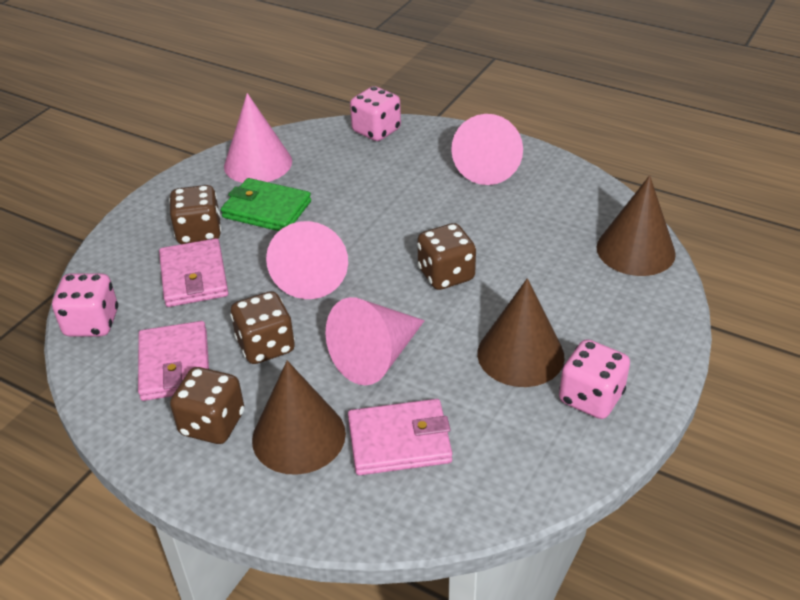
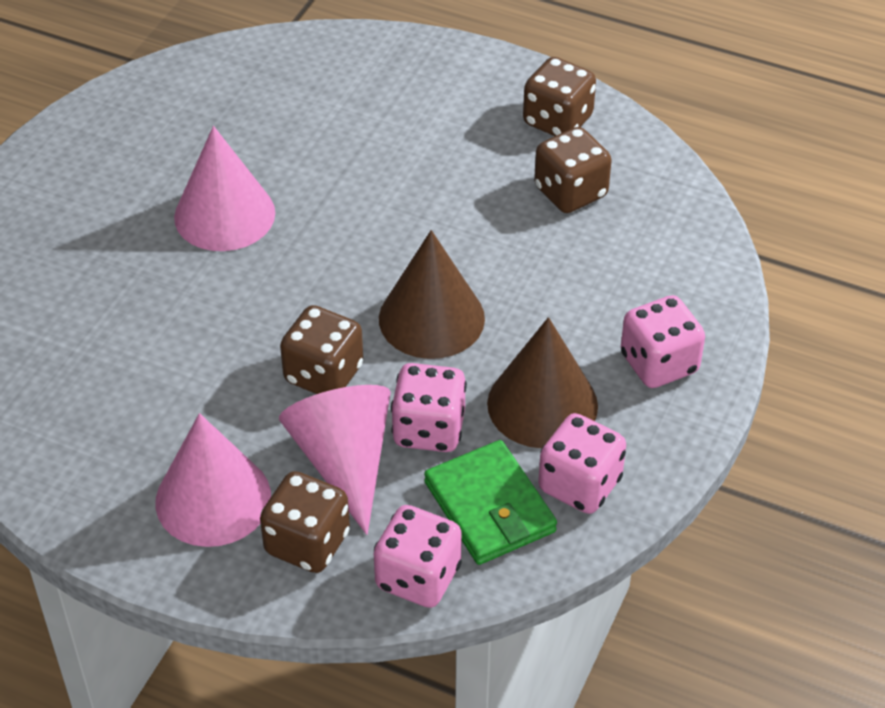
brown cone: 3 -> 2
pink cone: 4 -> 3
pink dice: 3 -> 4
pink wallet: 3 -> 0

